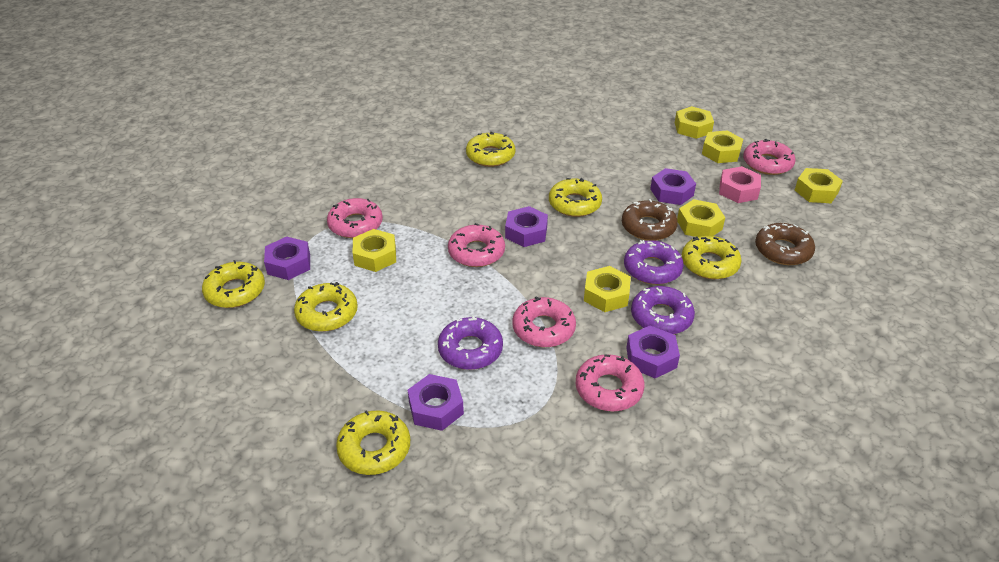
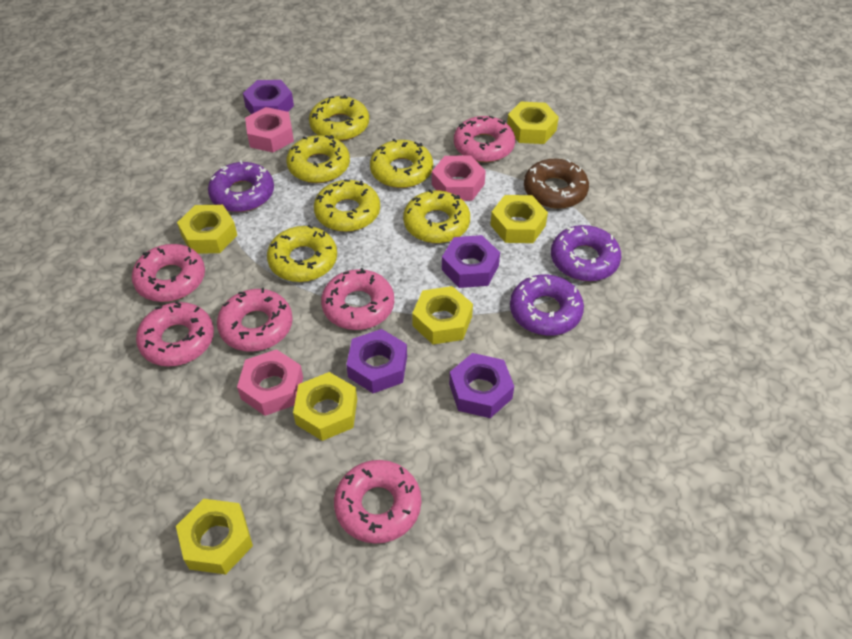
brown donut: 2 -> 1
pink donut: 5 -> 6
pink nut: 1 -> 3
purple nut: 5 -> 4

